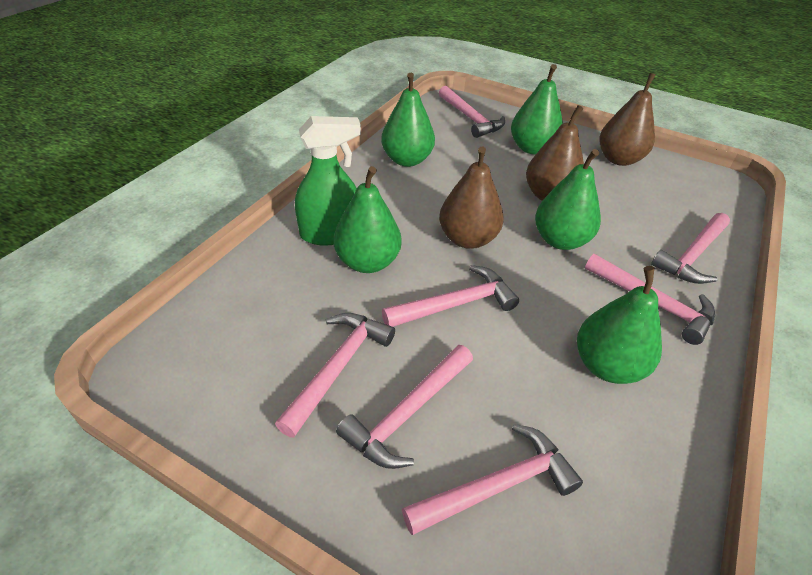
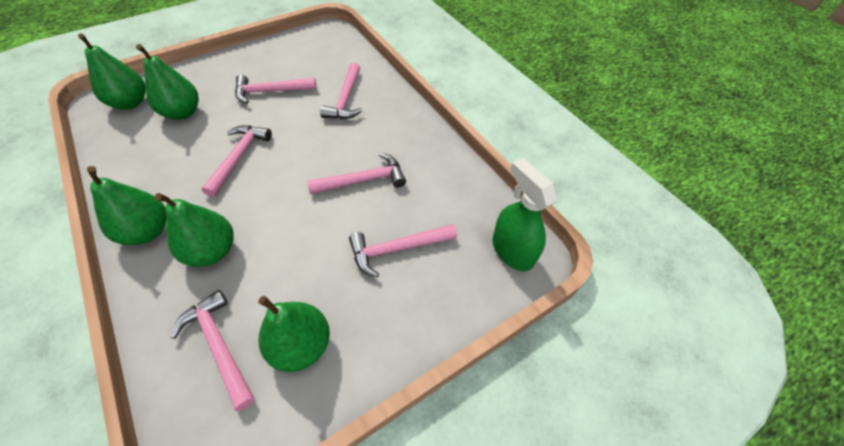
brown pear: 3 -> 0
pink hammer: 7 -> 6

